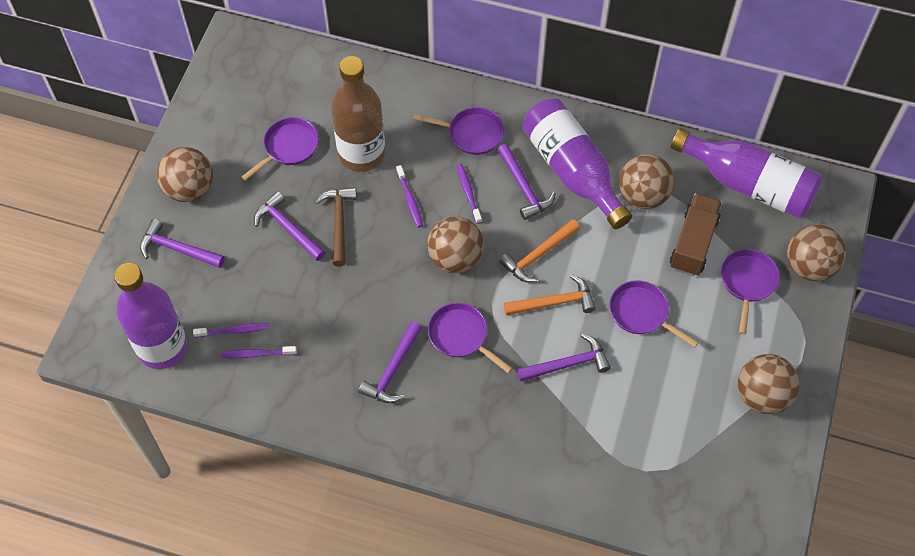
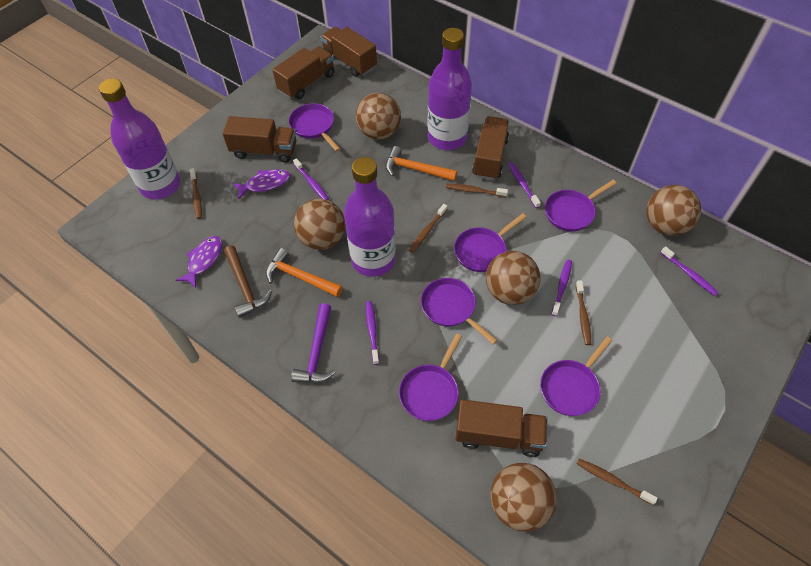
brown bottle: 1 -> 0
brown toothbrush: 0 -> 5
brown truck: 1 -> 5
purple fish: 0 -> 2
purple hammer: 5 -> 1
purple pan: 5 -> 6
purple toothbrush: 4 -> 5

